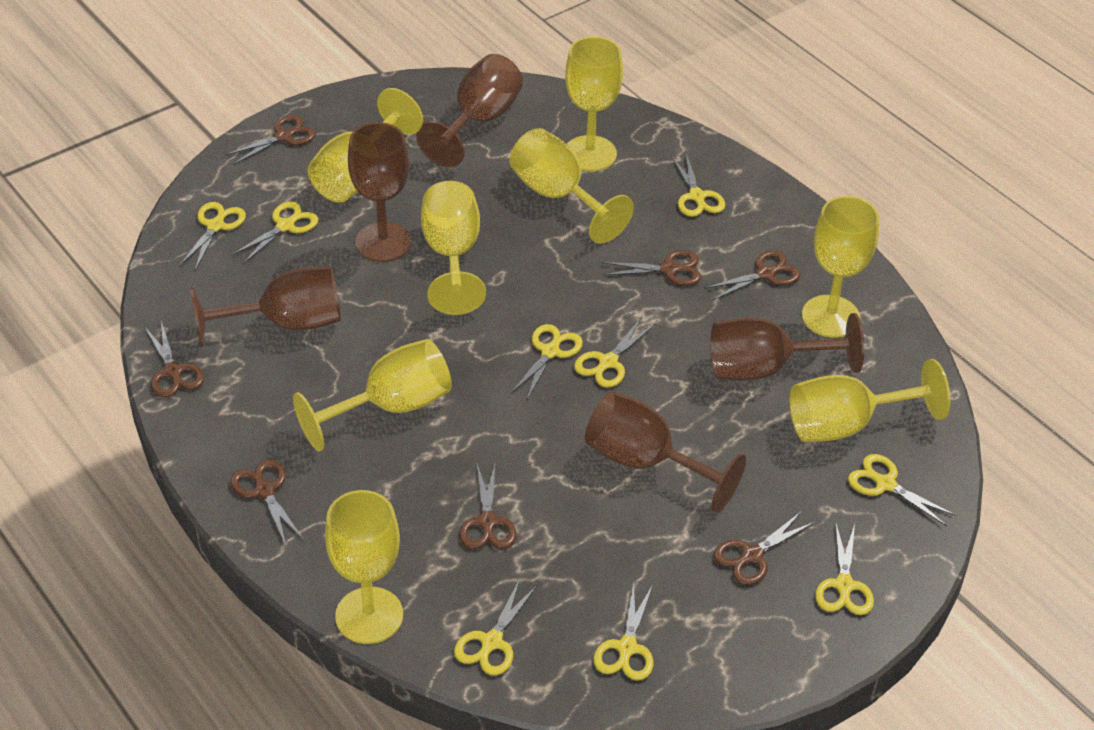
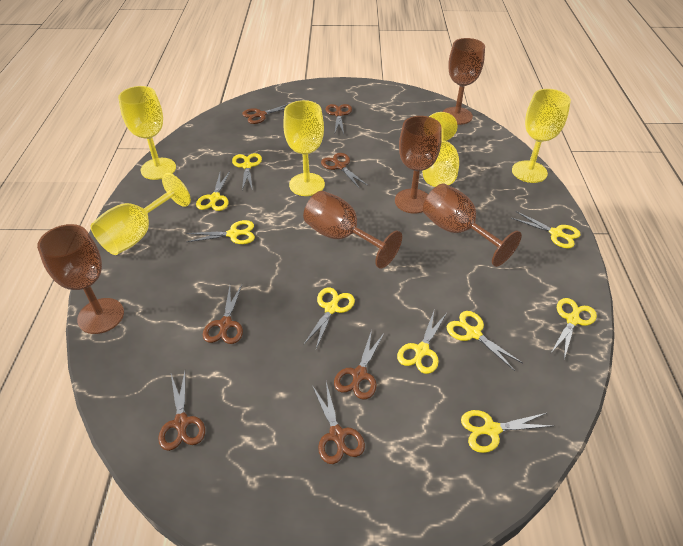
yellow goblet: 8 -> 5

